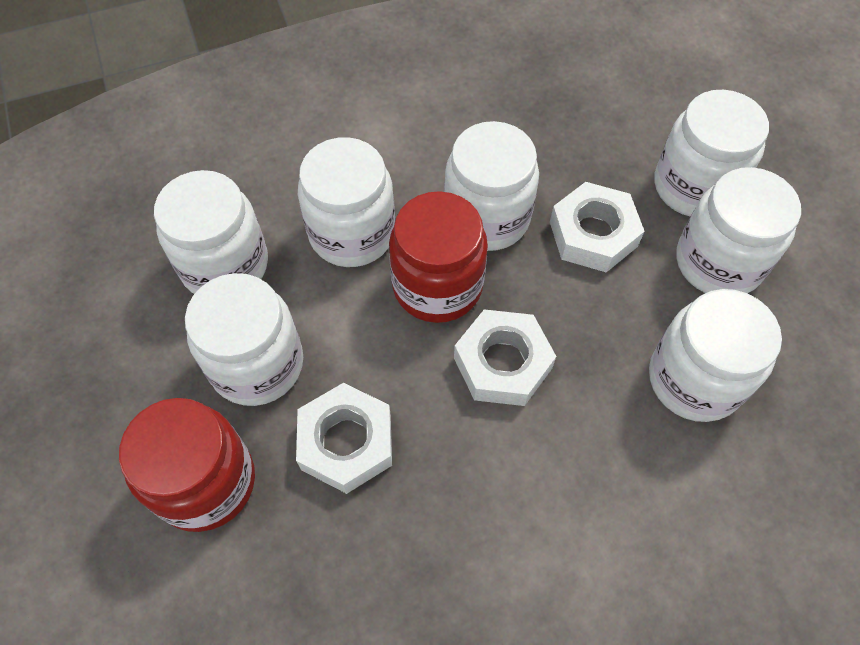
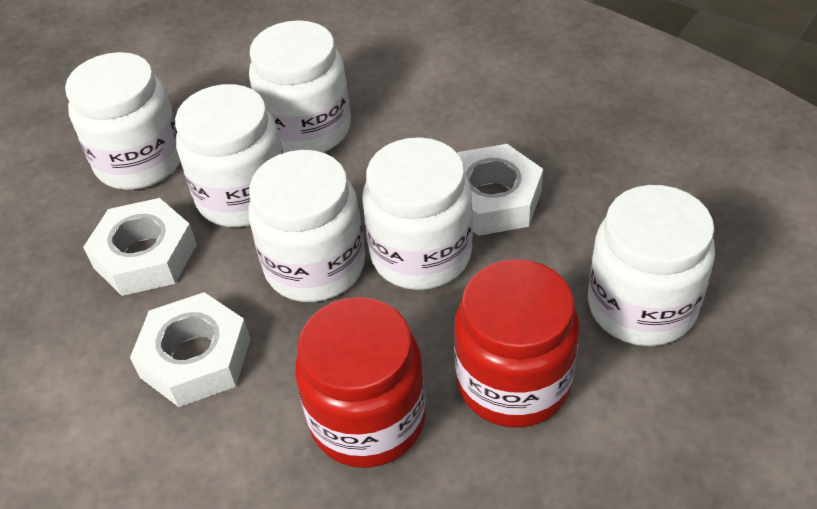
white jar: 7 -> 6

